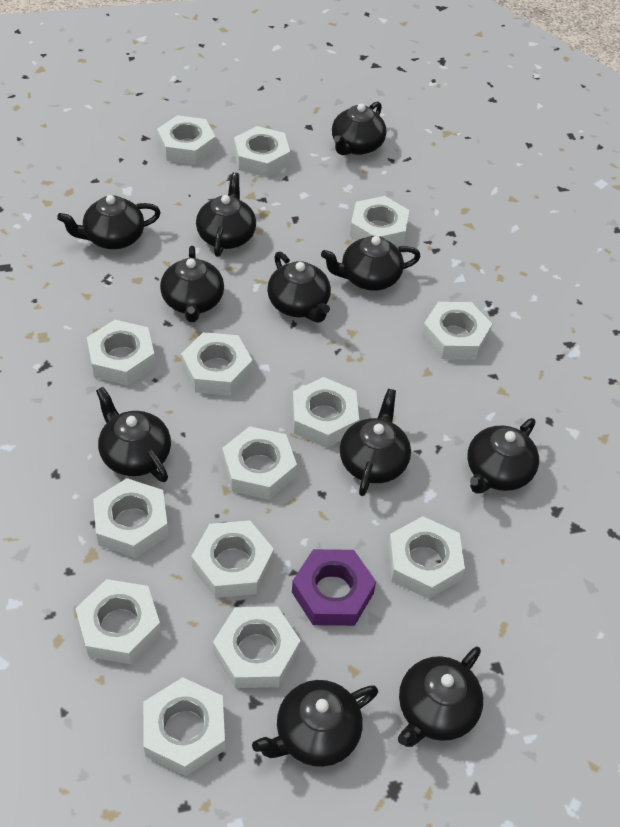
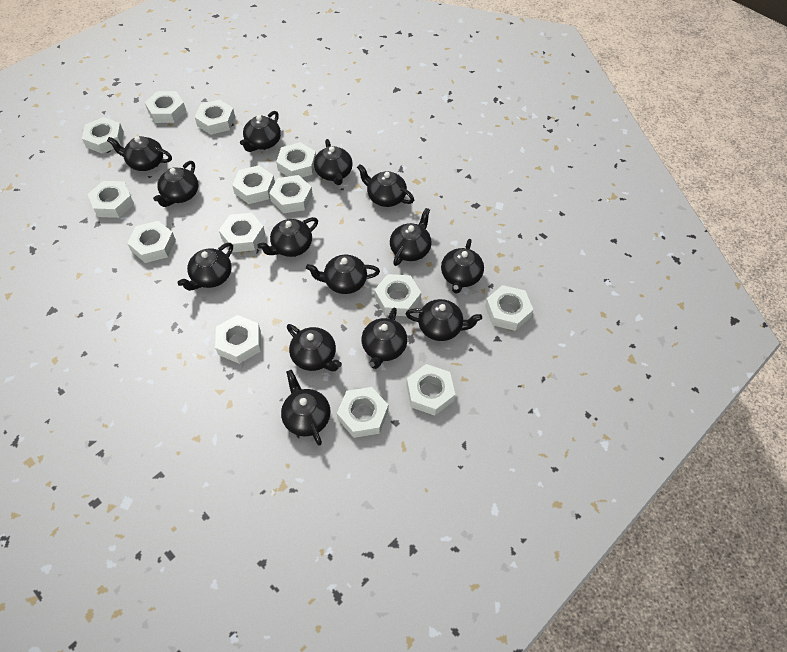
black teapot: 11 -> 14
purple nut: 1 -> 0

